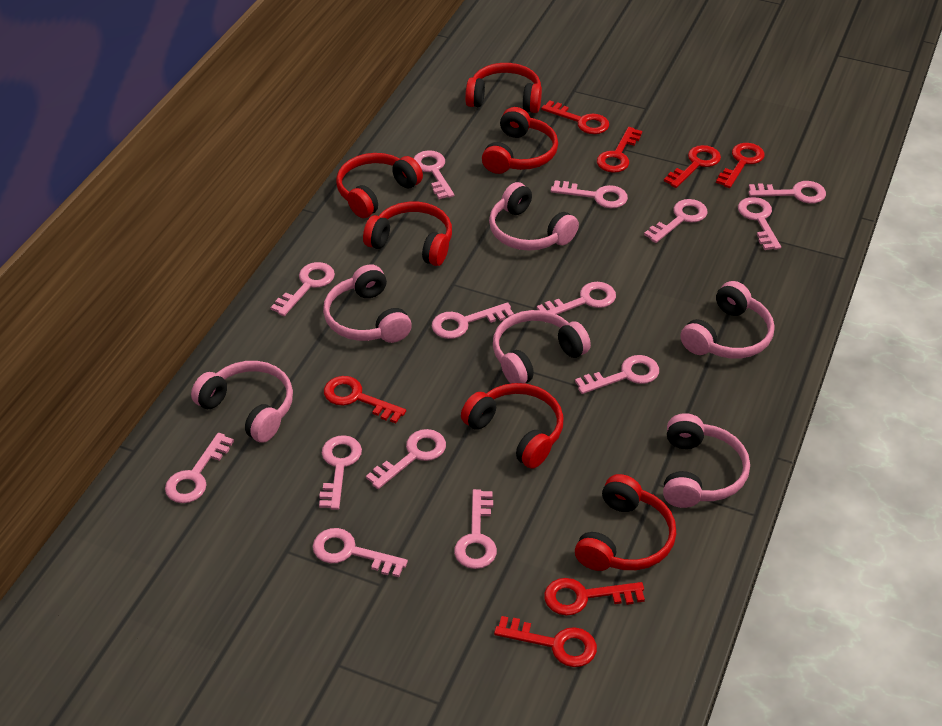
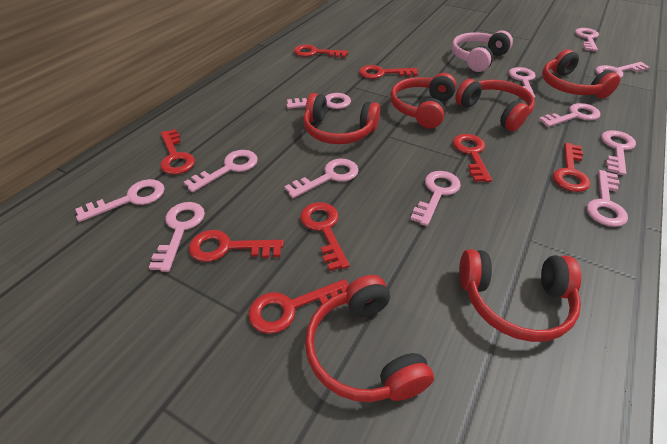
pink headphones: 6 -> 1
pink key: 14 -> 12
red key: 7 -> 8

